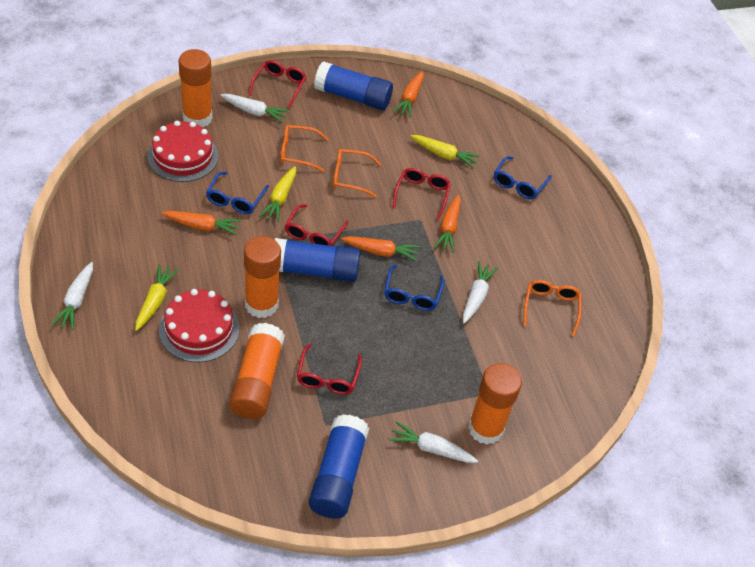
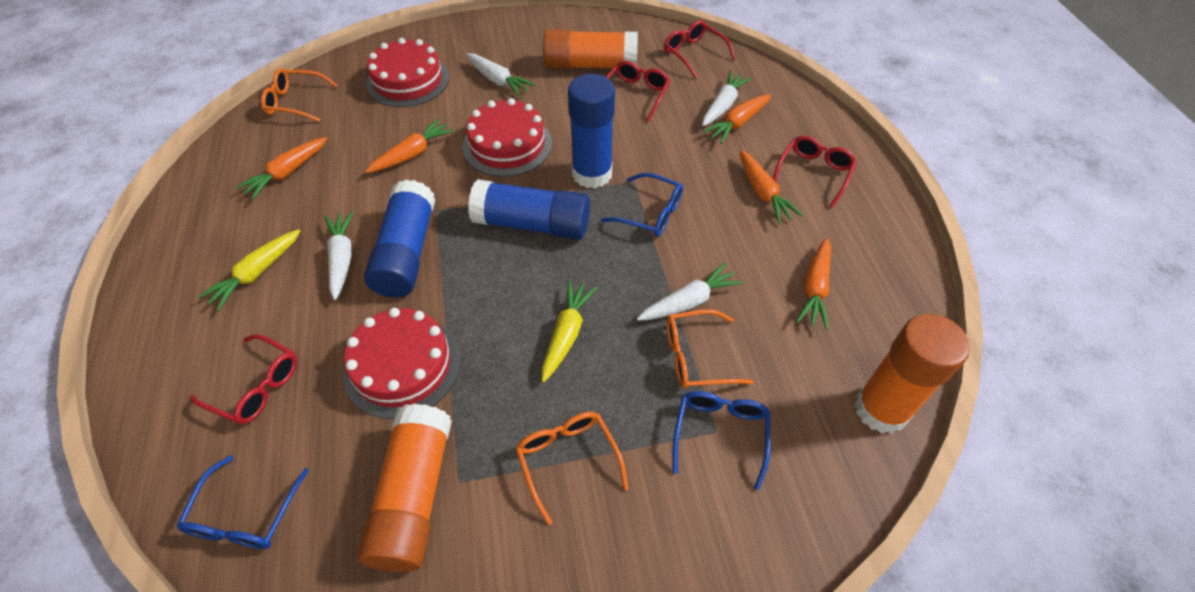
orange carrot: 4 -> 5
orange glue stick: 4 -> 3
red cake: 2 -> 3
yellow carrot: 3 -> 2

